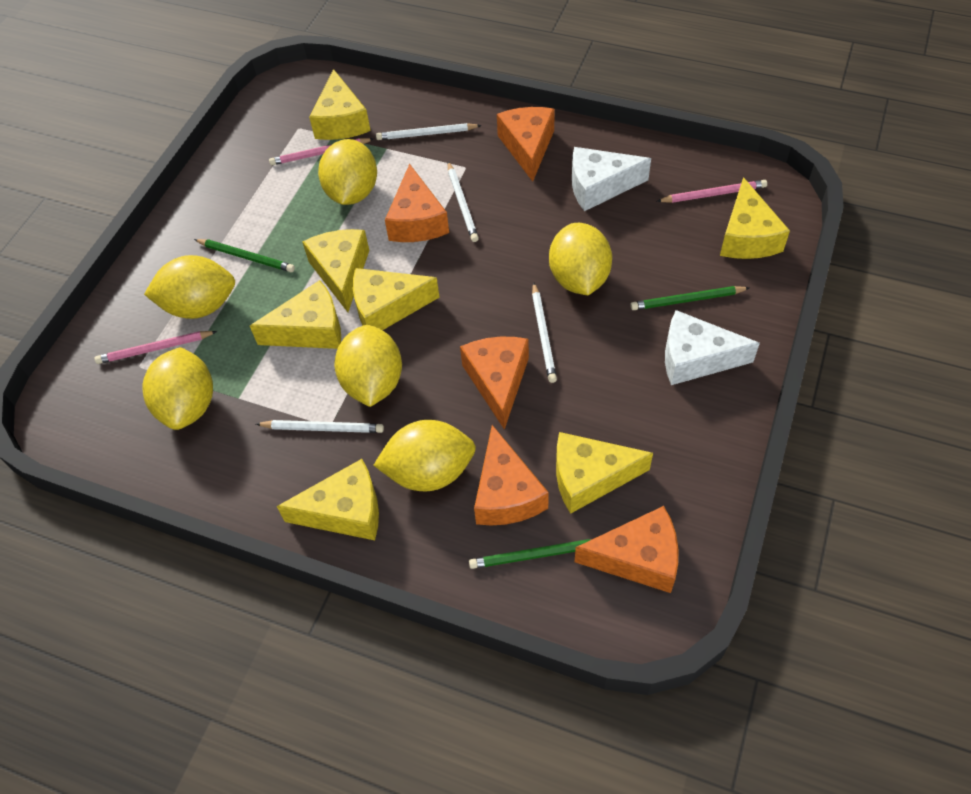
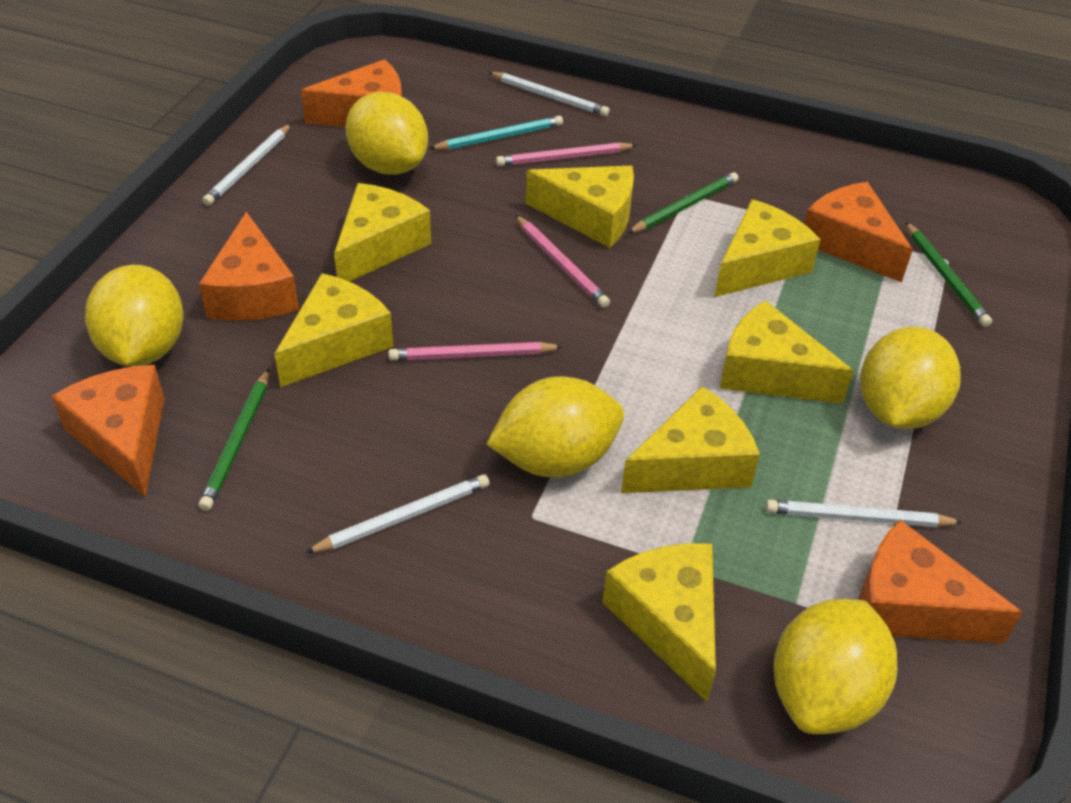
turquoise pencil: 0 -> 1
white cheese: 2 -> 0
yellow lemon: 6 -> 5

